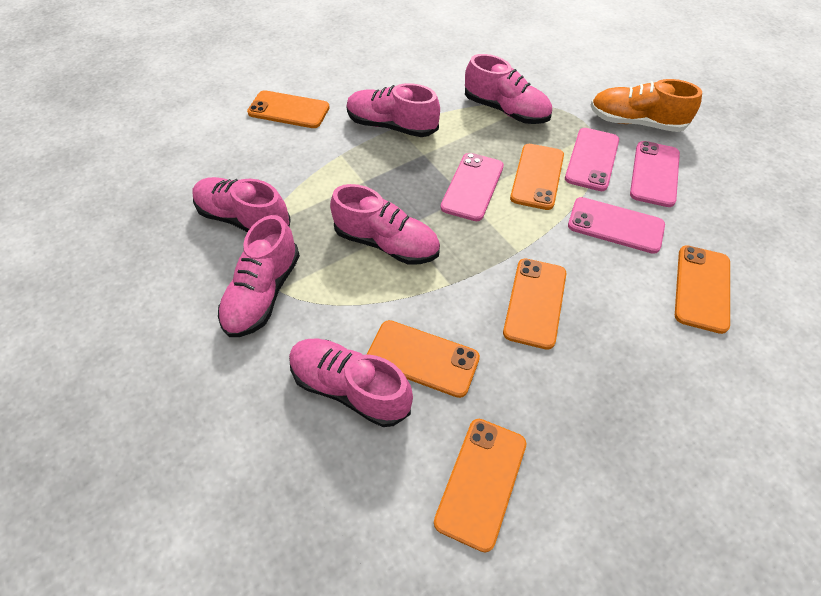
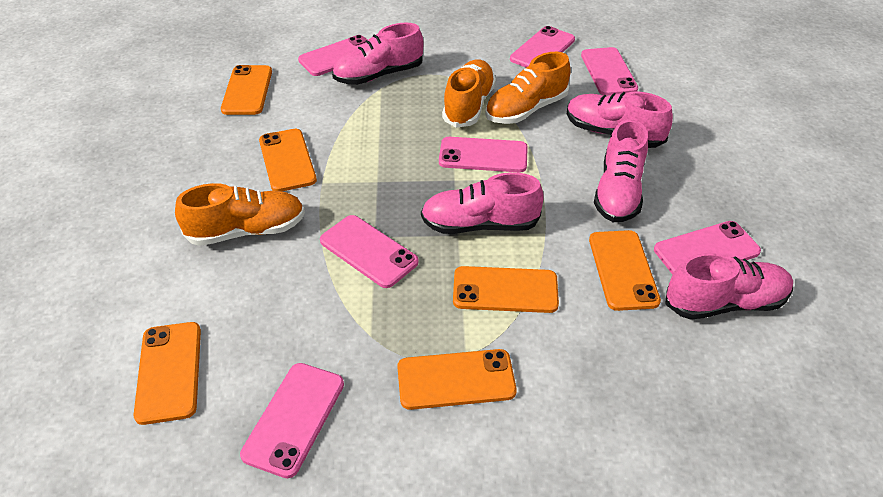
orange shoe: 1 -> 3
pink phone: 4 -> 7
pink shoe: 6 -> 5

